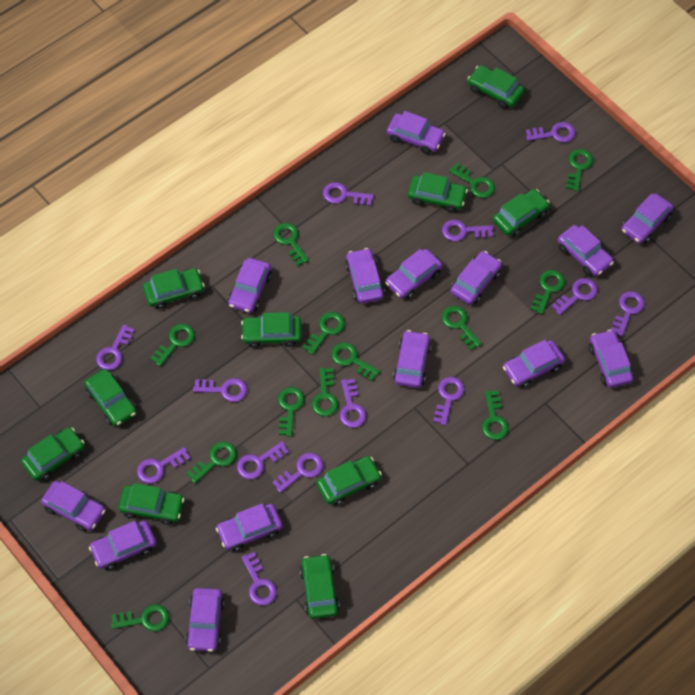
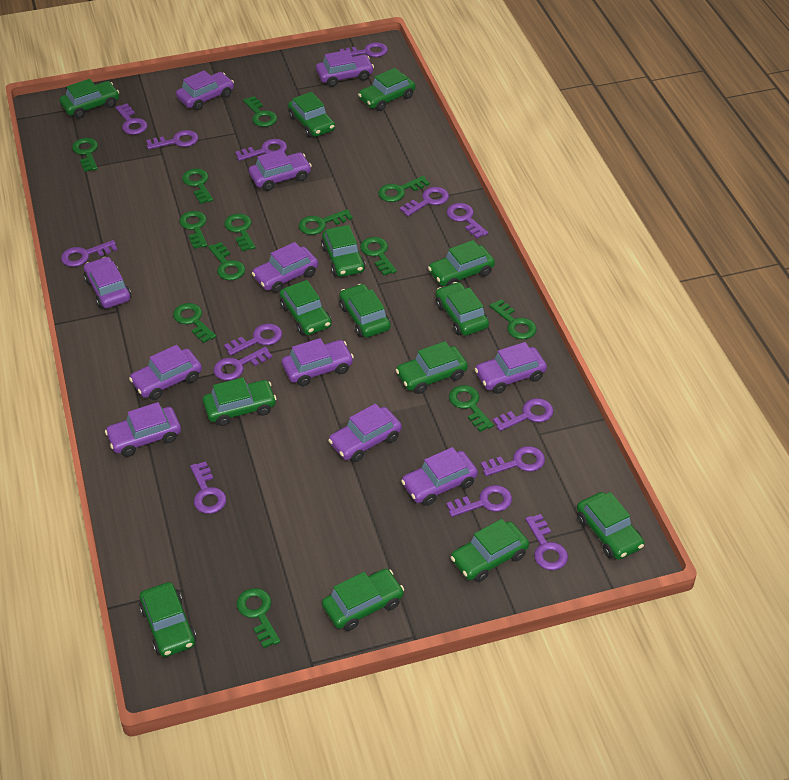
green car: 10 -> 14
purple car: 14 -> 11
purple key: 13 -> 14

